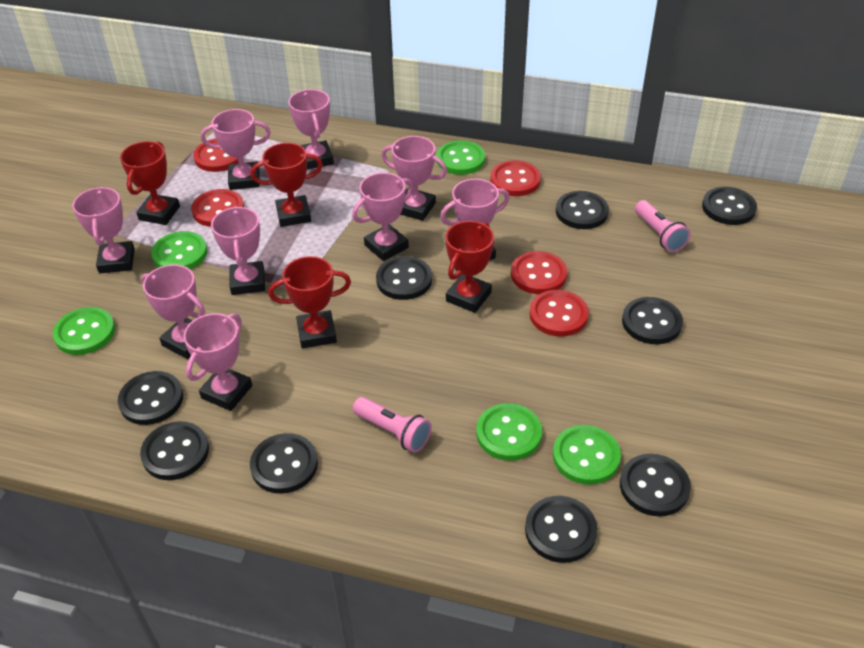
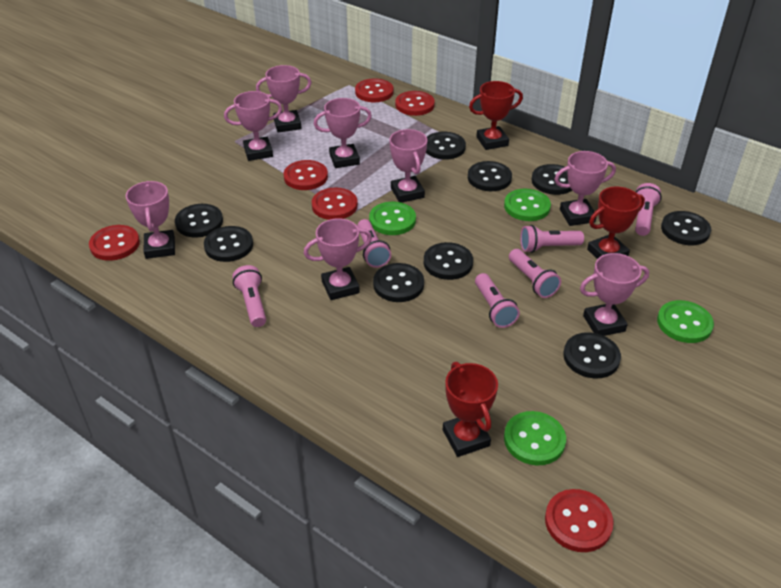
green button: 5 -> 4
pink flashlight: 2 -> 6
pink trophy: 9 -> 8
red button: 5 -> 6
red trophy: 4 -> 3

